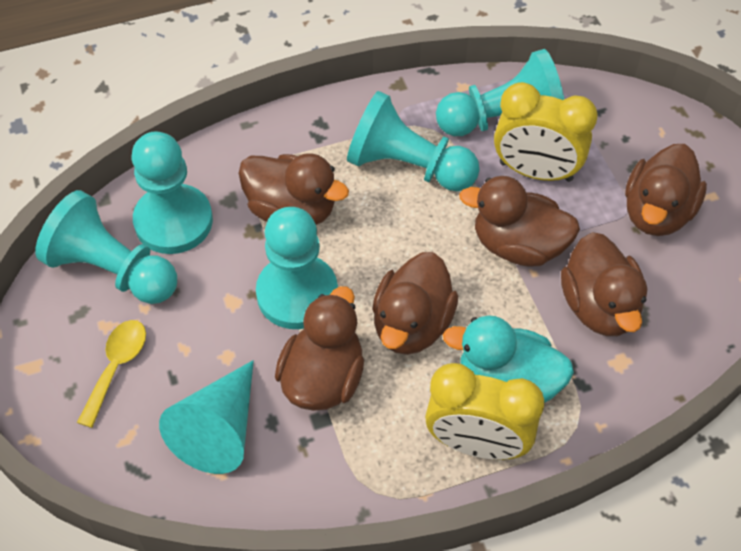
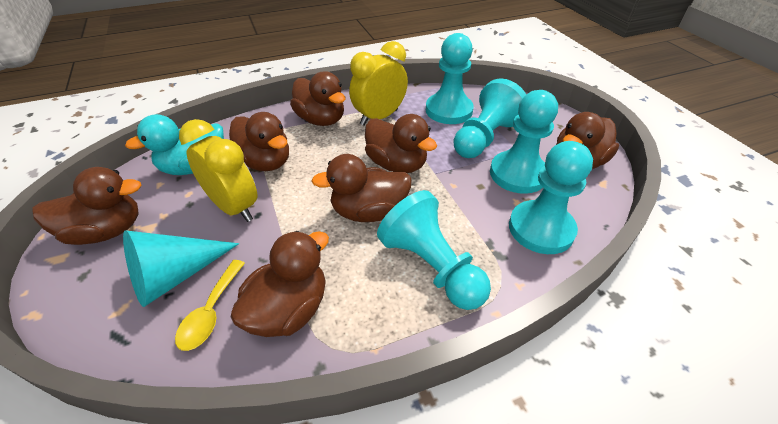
brown duck: 6 -> 7

